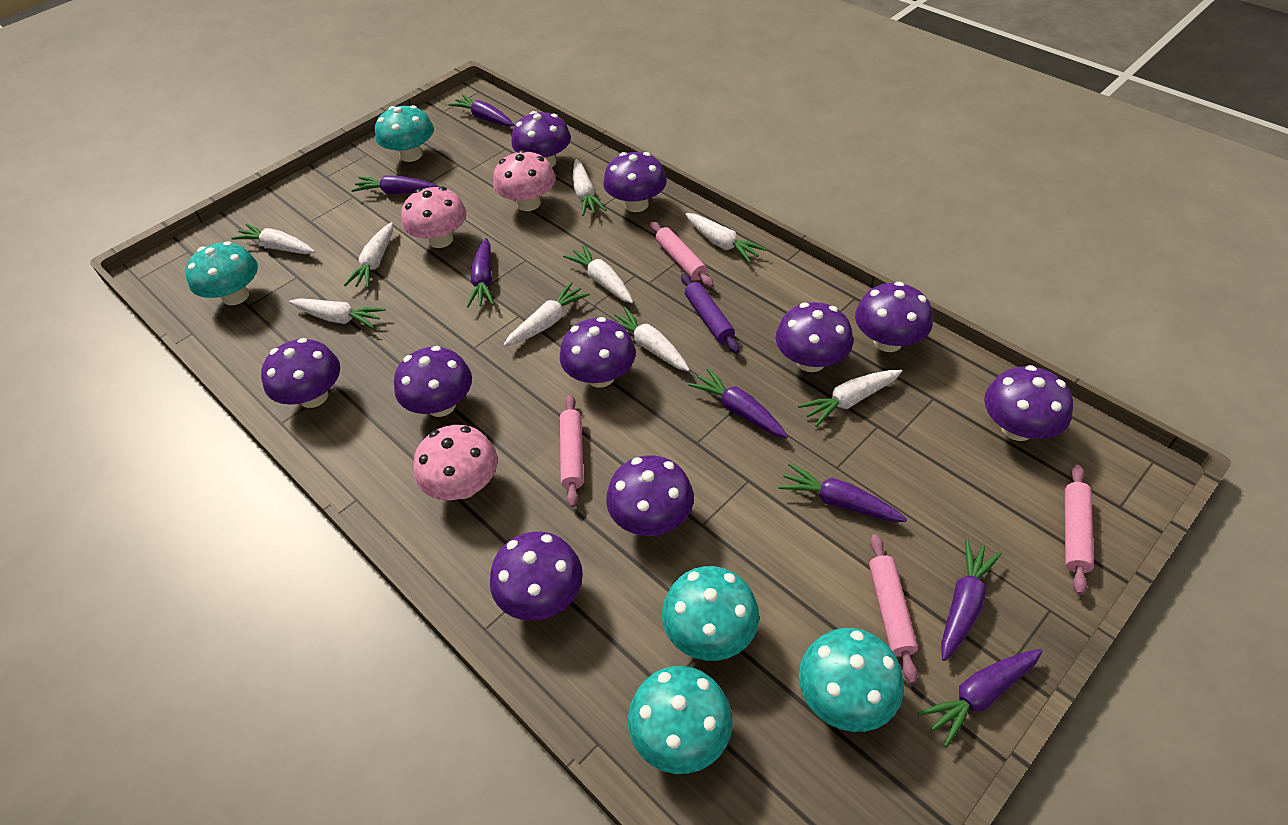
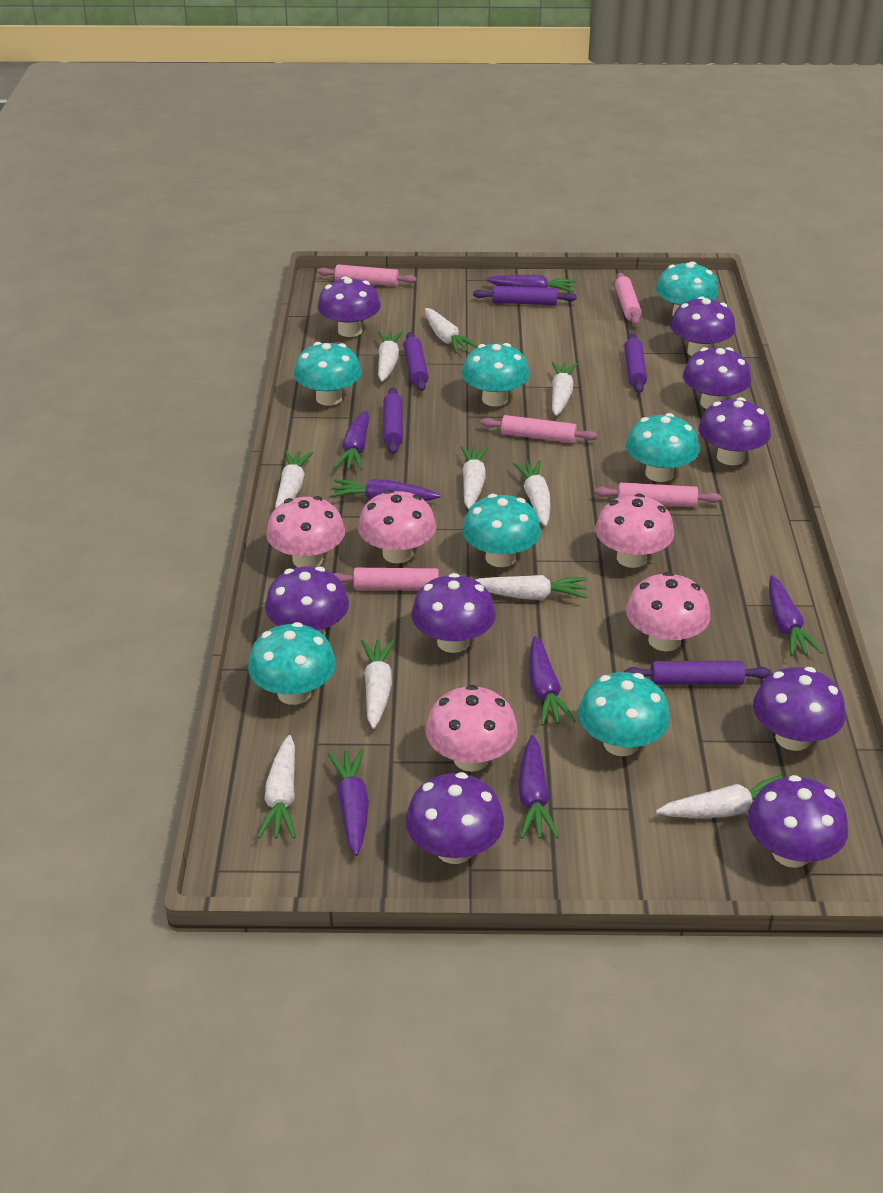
pink mushroom: 3 -> 5
pink rolling pin: 4 -> 5
purple mushroom: 10 -> 9
purple rolling pin: 1 -> 5
turquoise mushroom: 5 -> 7
white carrot: 9 -> 10

